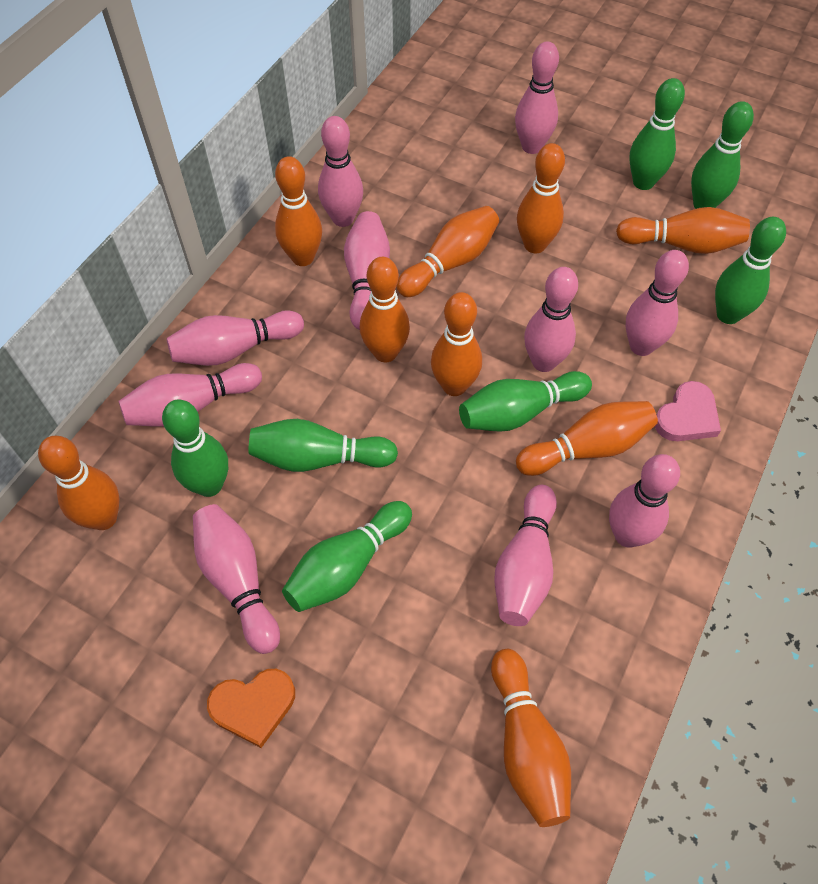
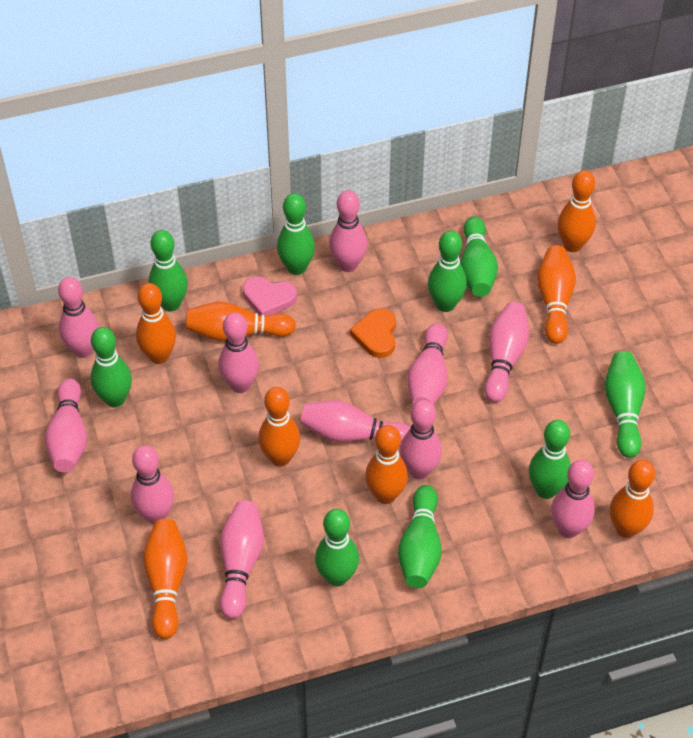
green bowling pin: 7 -> 9
orange bowling pin: 9 -> 8
pink bowling pin: 10 -> 11

